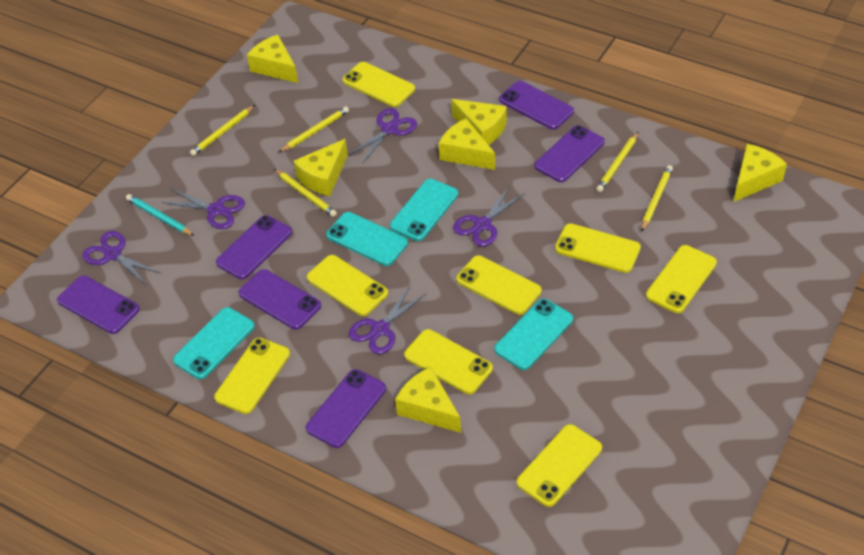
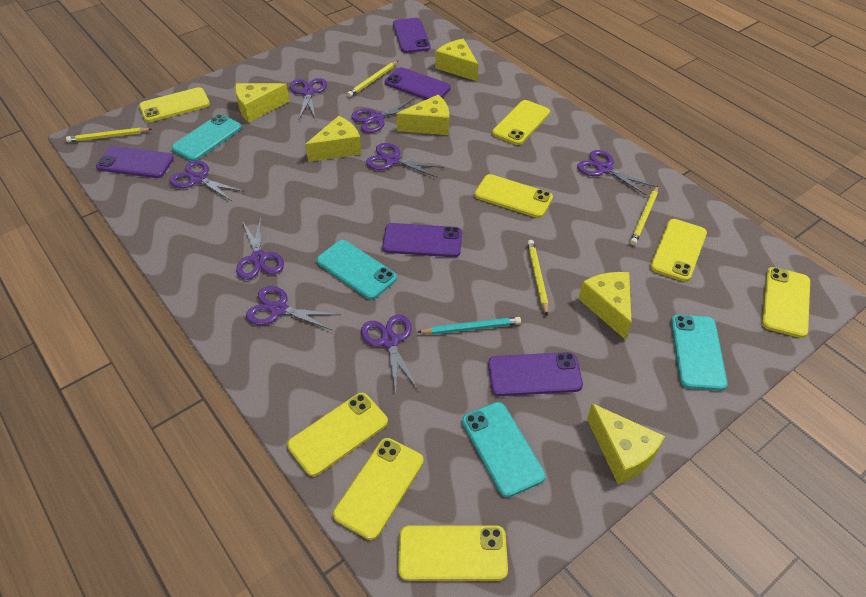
purple phone: 6 -> 5
purple scissors: 5 -> 8
yellow pencil: 5 -> 4

